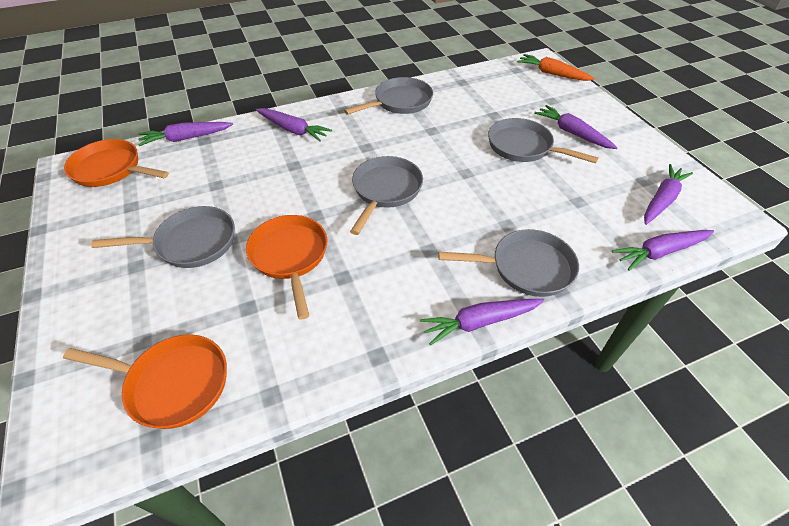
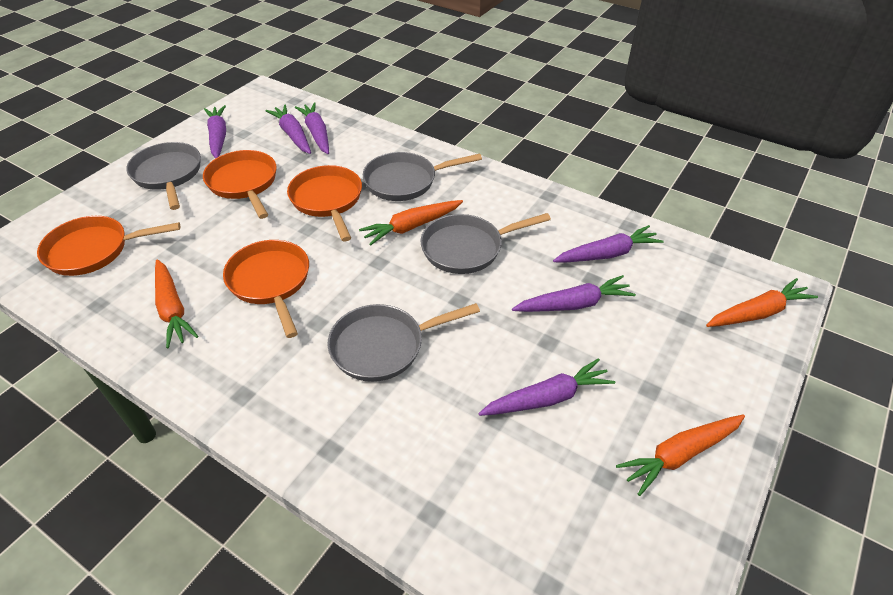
grey pan: 5 -> 4
orange carrot: 1 -> 4
orange pan: 3 -> 4

